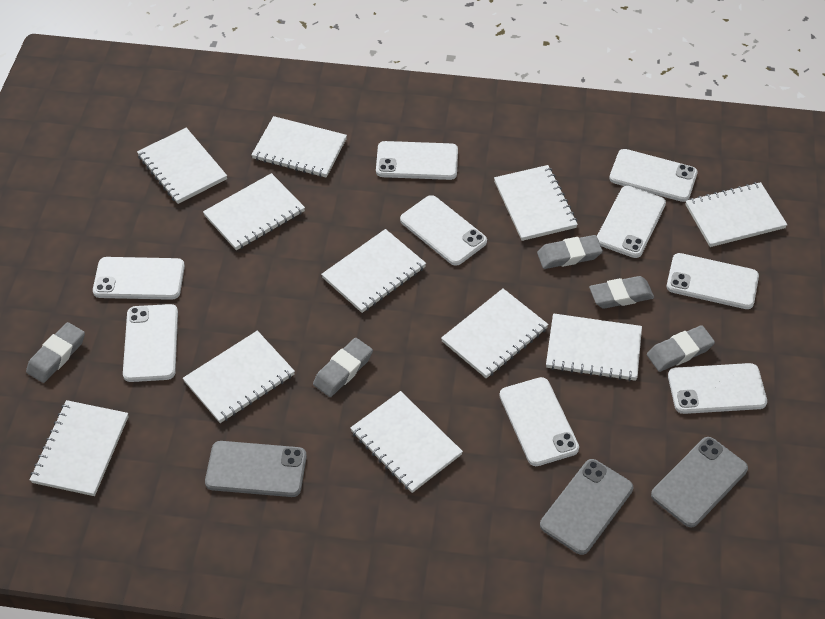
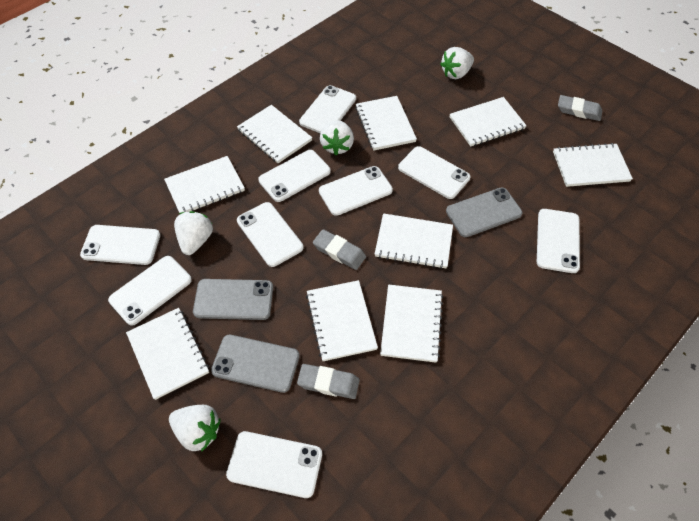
grey eraser: 5 -> 3
white notebook: 11 -> 9
white strawberry: 0 -> 4

